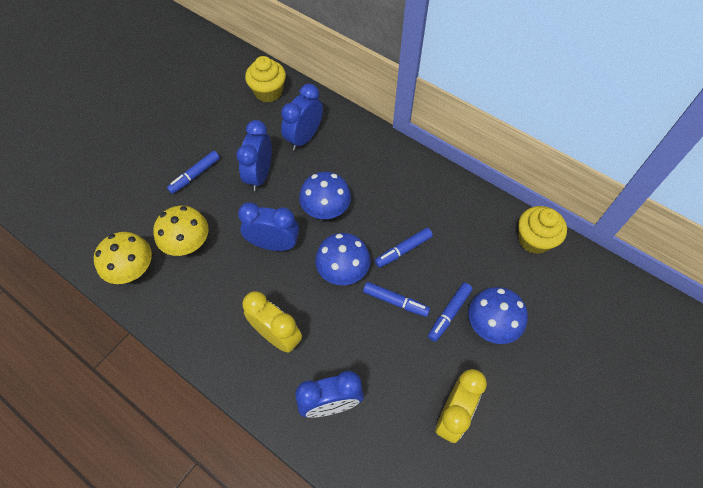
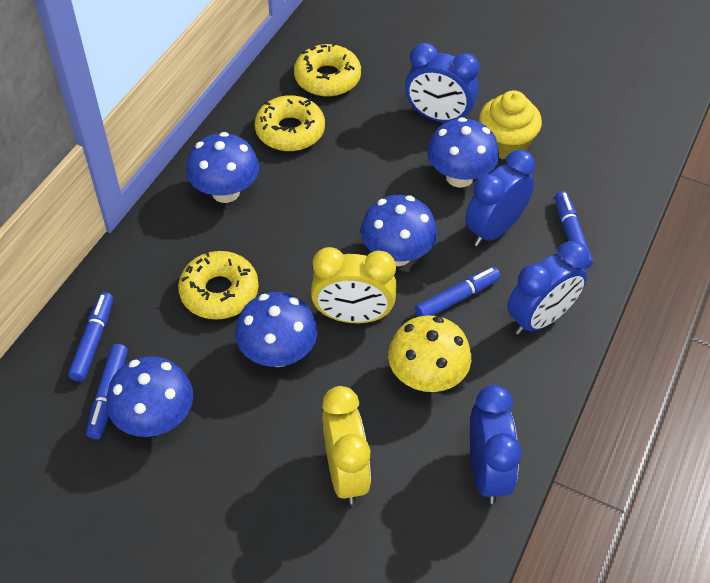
blue mushroom: 3 -> 5
yellow cupcake: 2 -> 1
yellow donut: 0 -> 3
yellow mushroom: 2 -> 1

